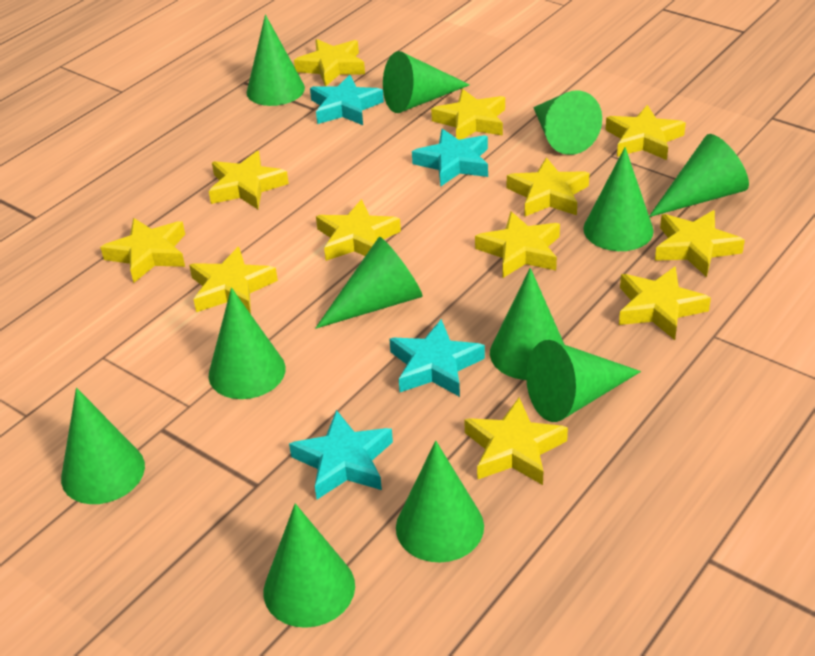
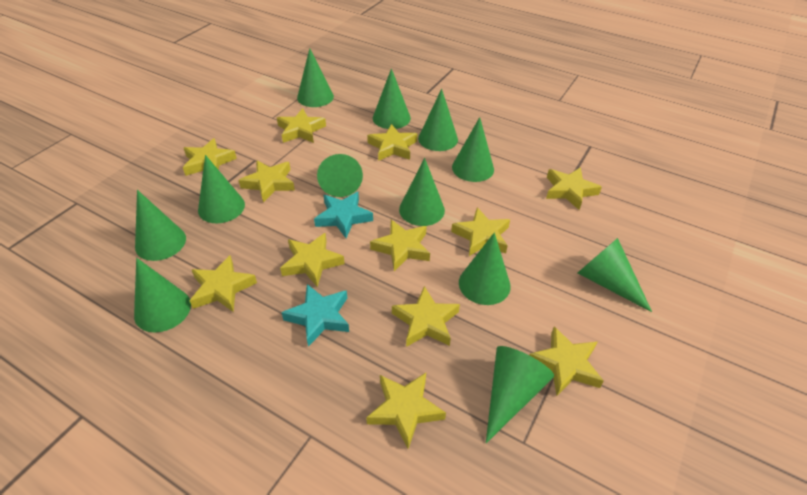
turquoise star: 4 -> 2

